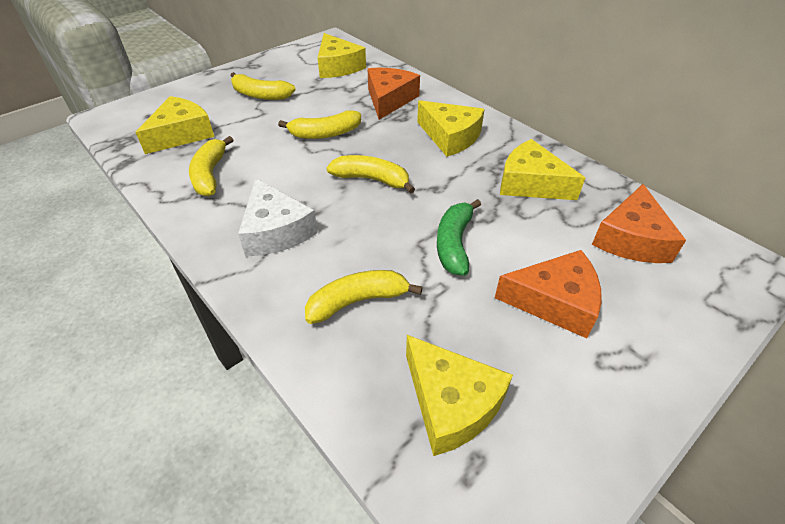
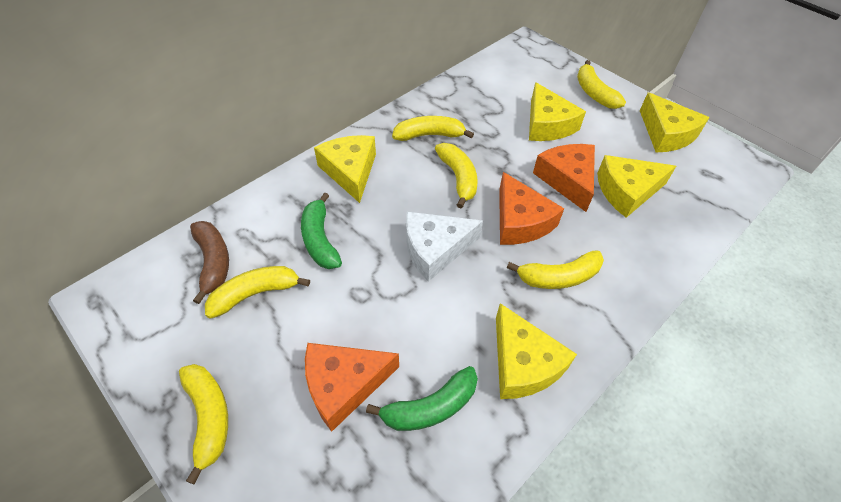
brown banana: 0 -> 1
green banana: 1 -> 2
yellow banana: 5 -> 6

